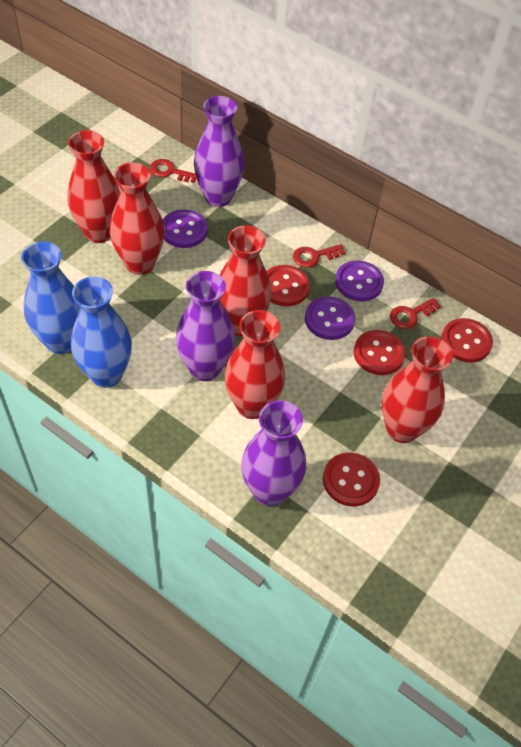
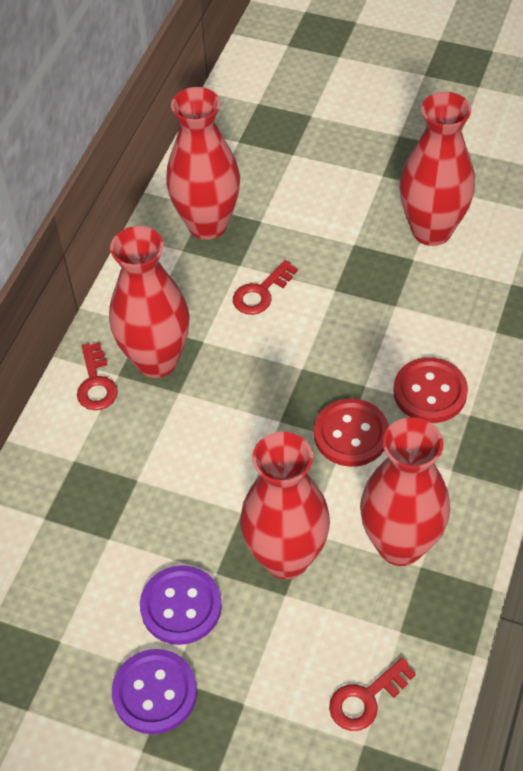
blue vase: 2 -> 0
purple button: 3 -> 2
purple vase: 3 -> 0
red button: 4 -> 2

